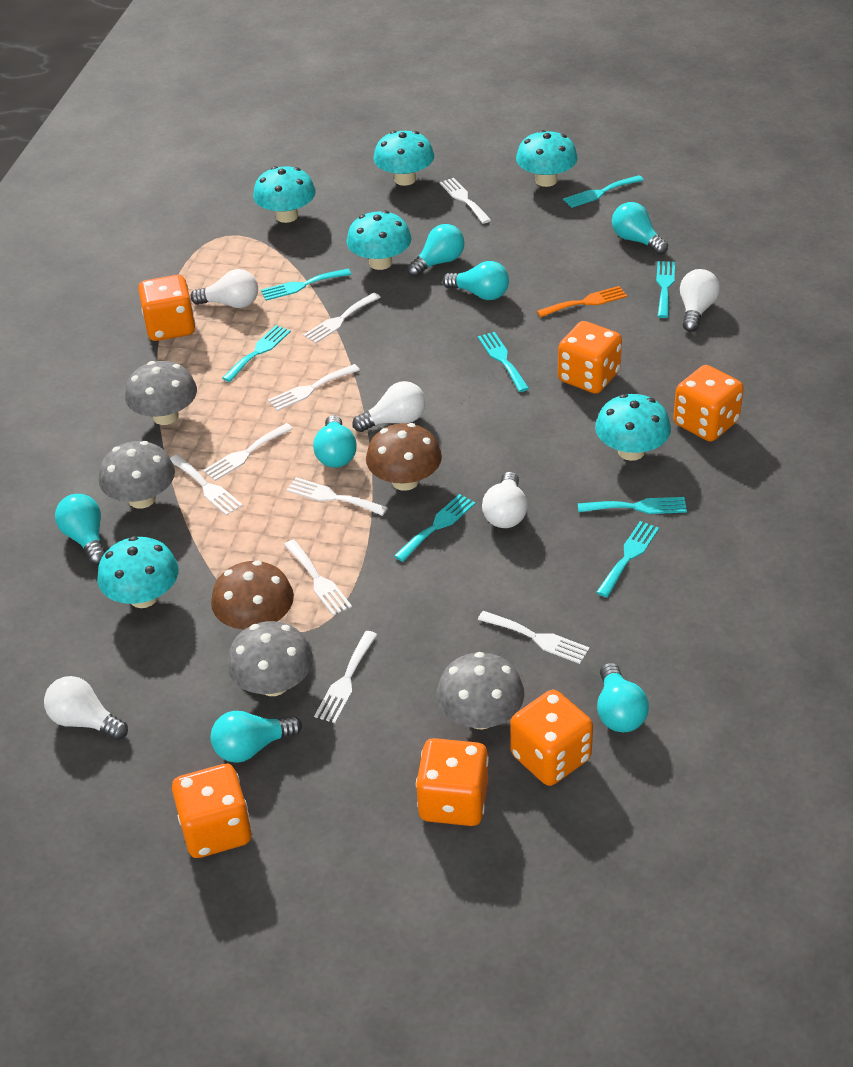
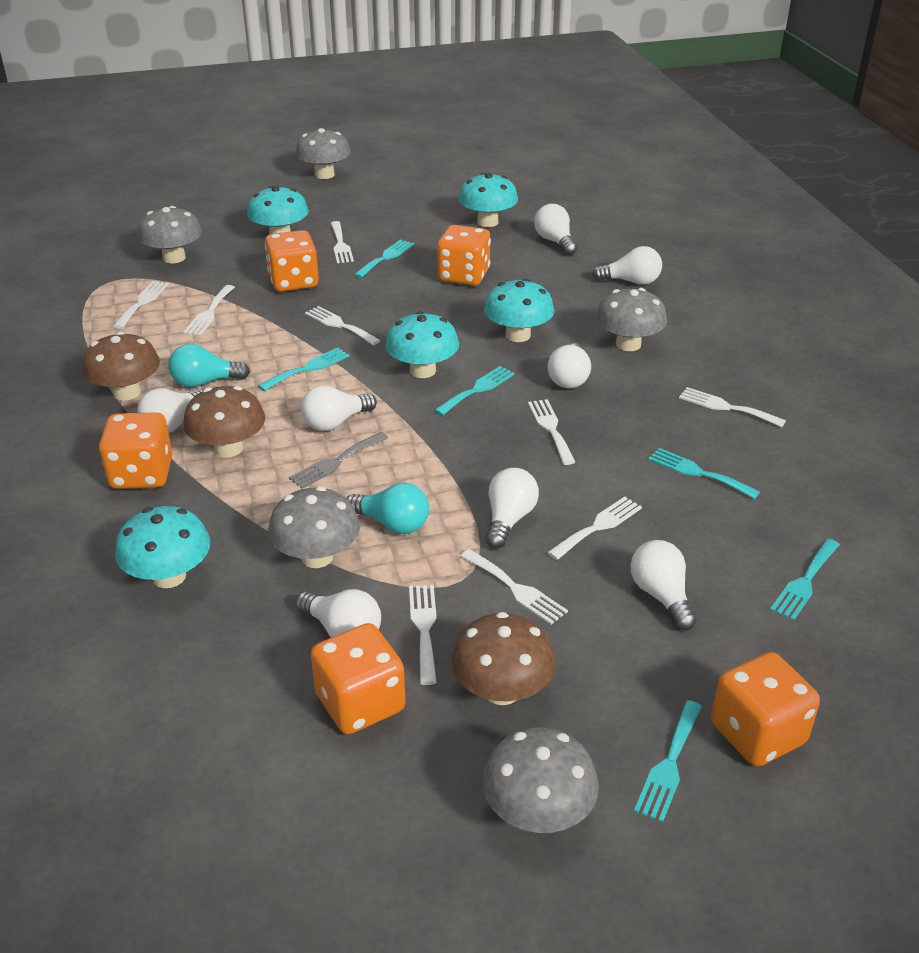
brown mushroom: 2 -> 3
grey fork: 0 -> 1
grey mushroom: 4 -> 5
orange dice: 6 -> 5
orange fork: 1 -> 0
turquoise fork: 8 -> 6
turquoise light bulb: 7 -> 2
turquoise mushroom: 6 -> 5
white light bulb: 5 -> 8

